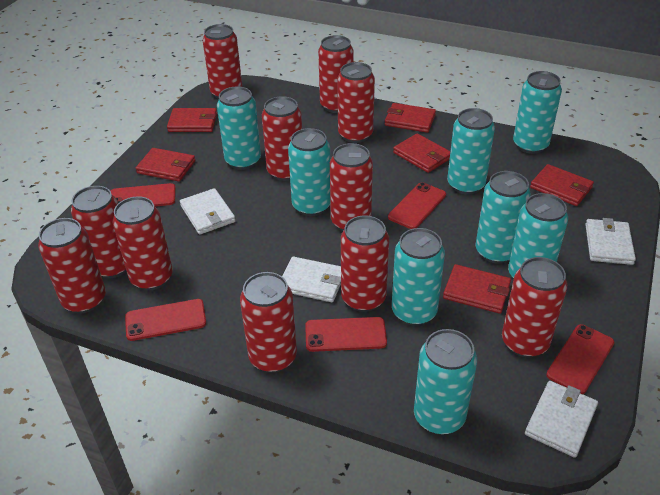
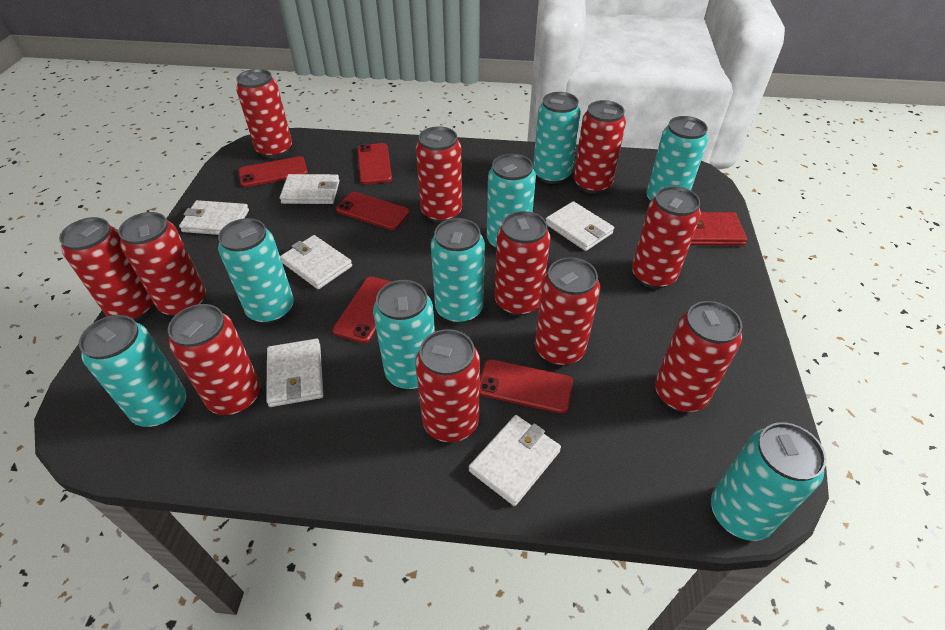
red wallet: 6 -> 1
white wallet: 4 -> 6

